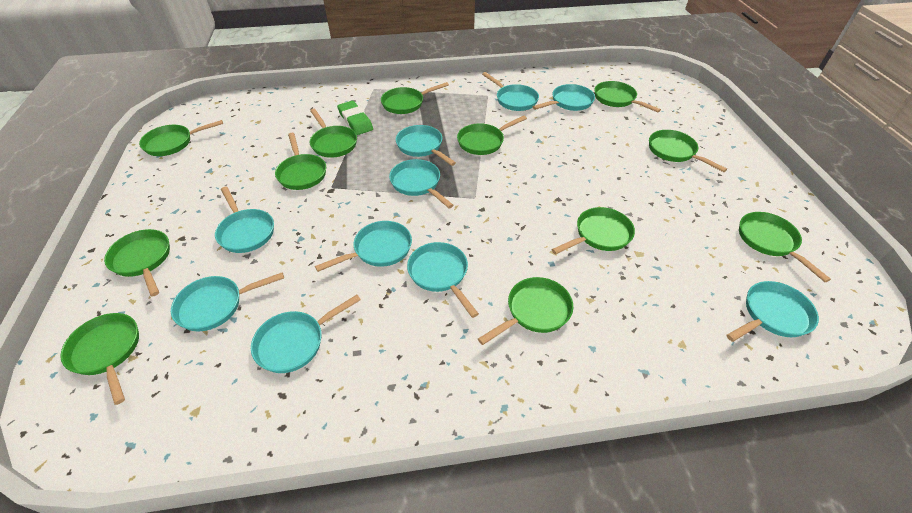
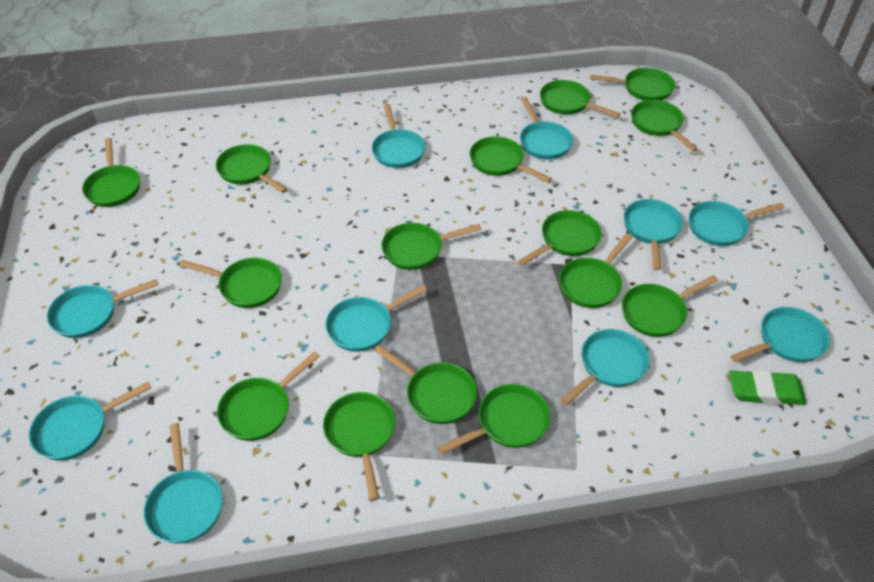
green pan: 12 -> 15

